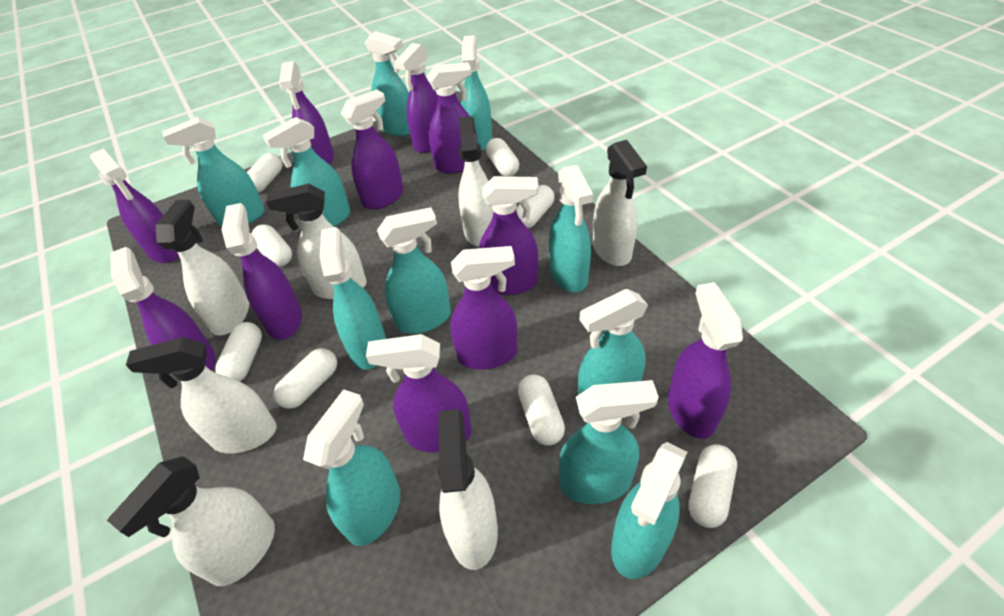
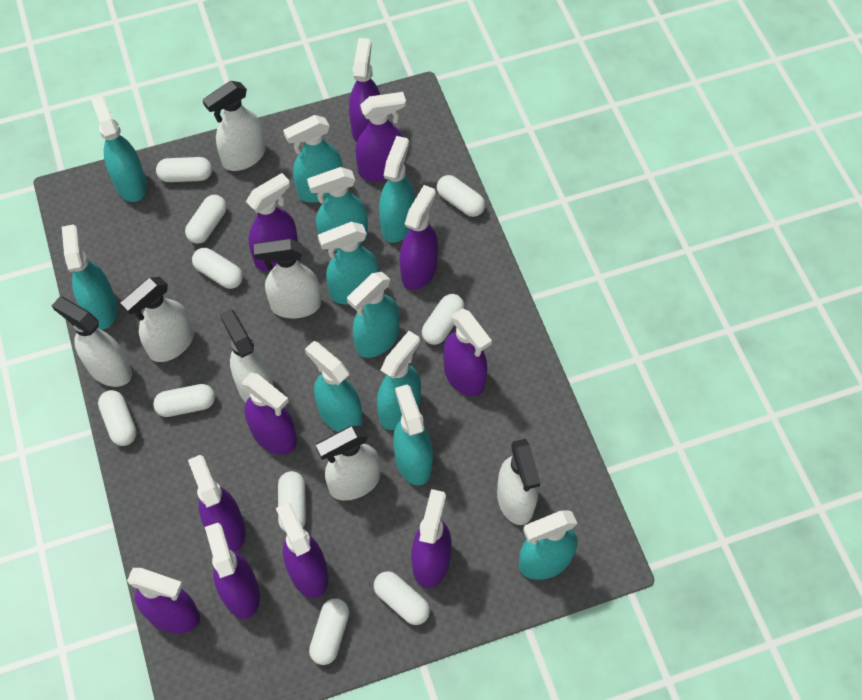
white capsule: 8 -> 10

